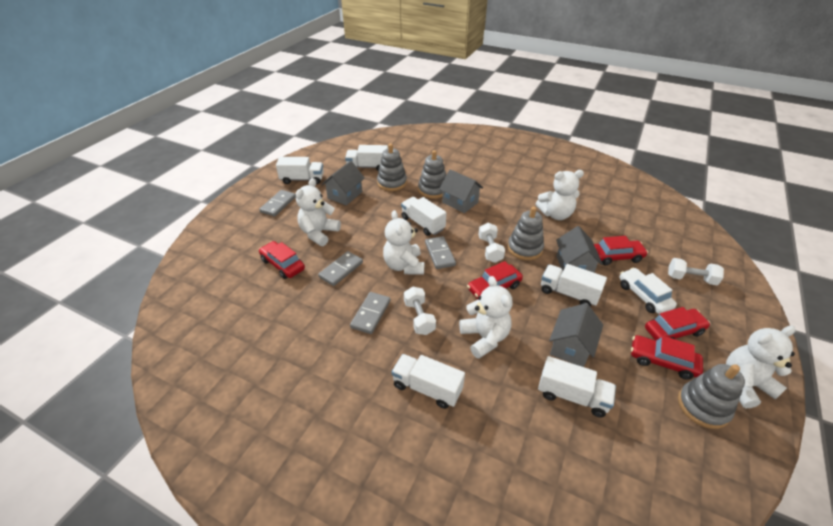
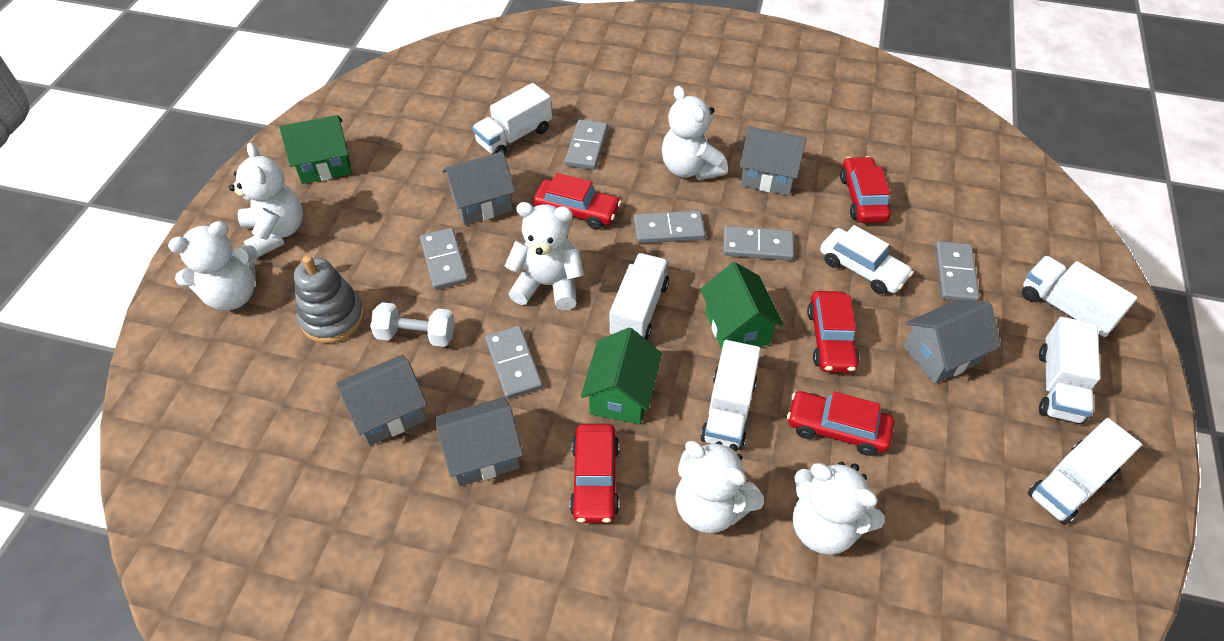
green house: 0 -> 3
grey domino: 4 -> 6
grey house: 4 -> 5
grey stacking toy: 4 -> 1
white dumbbell: 3 -> 1
white teddy bear: 5 -> 6

